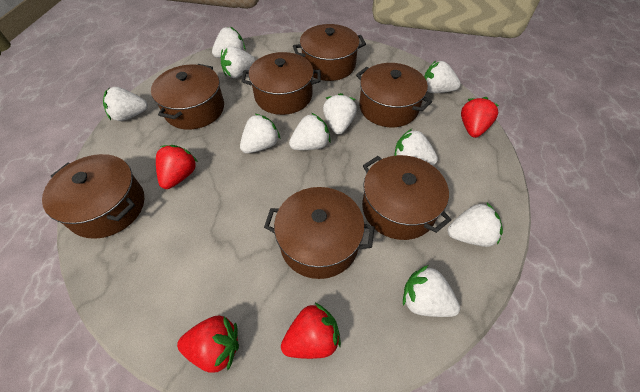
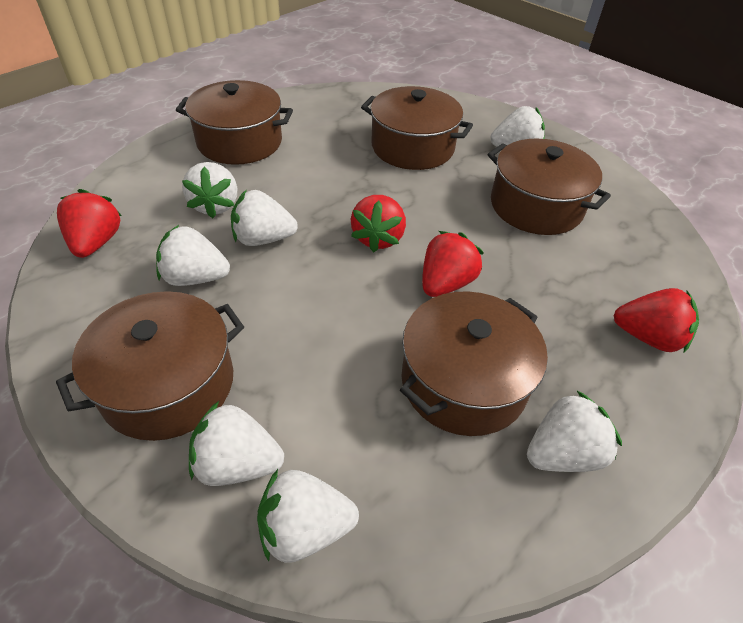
brown pot: 7 -> 5
white strawberry: 10 -> 7

